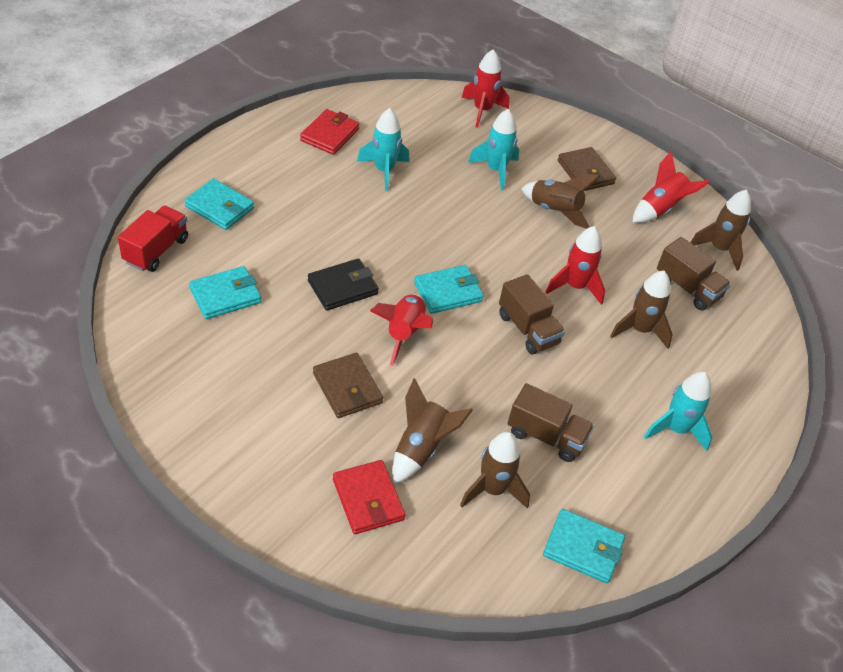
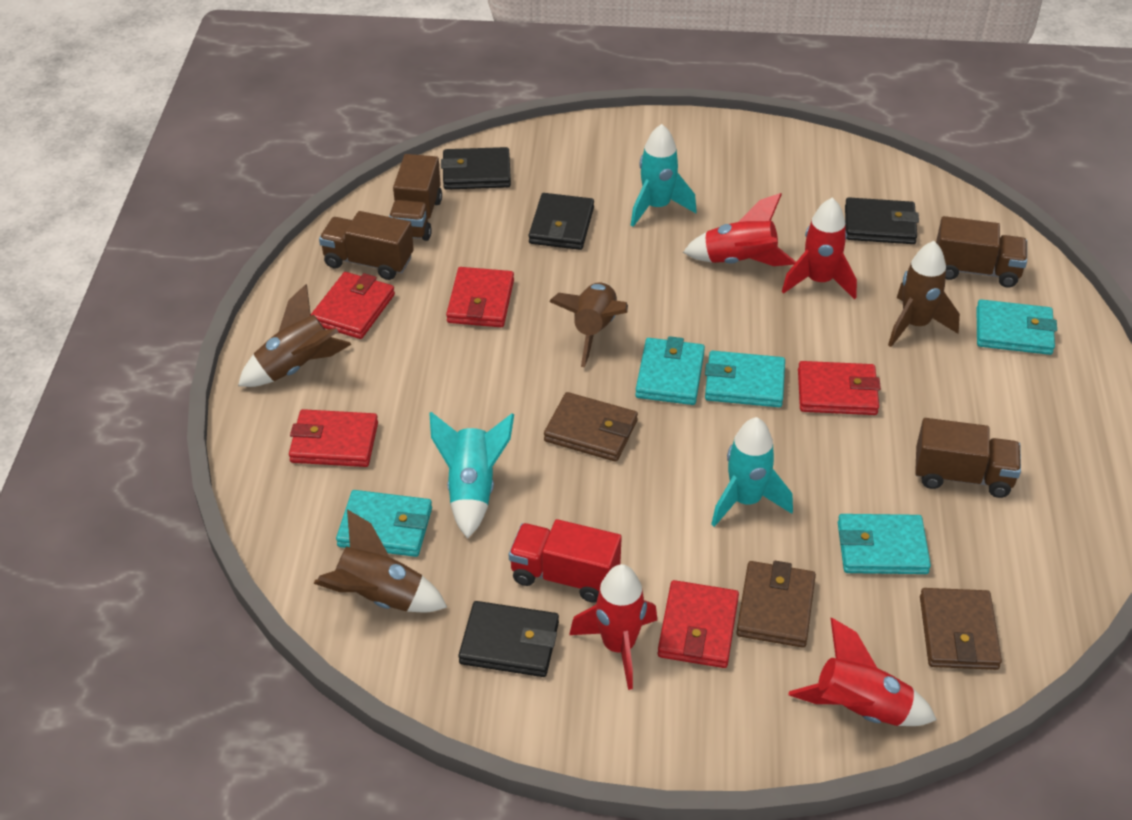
black wallet: 1 -> 4
brown rocket: 5 -> 4
brown truck: 3 -> 4
brown wallet: 2 -> 3
red wallet: 2 -> 5
turquoise wallet: 4 -> 5

